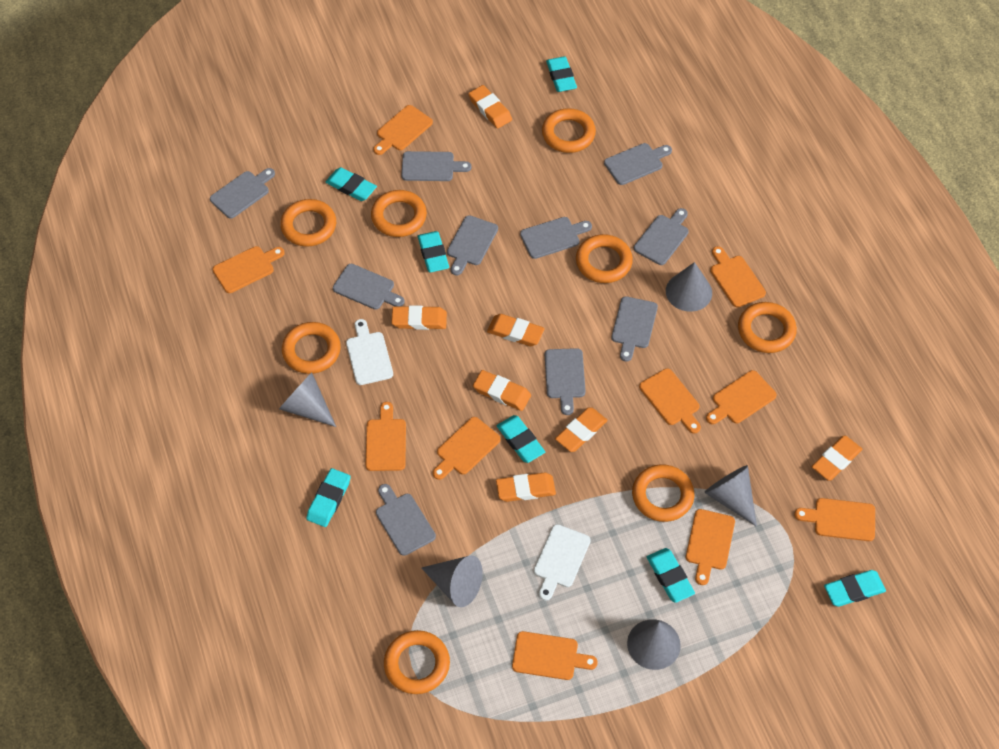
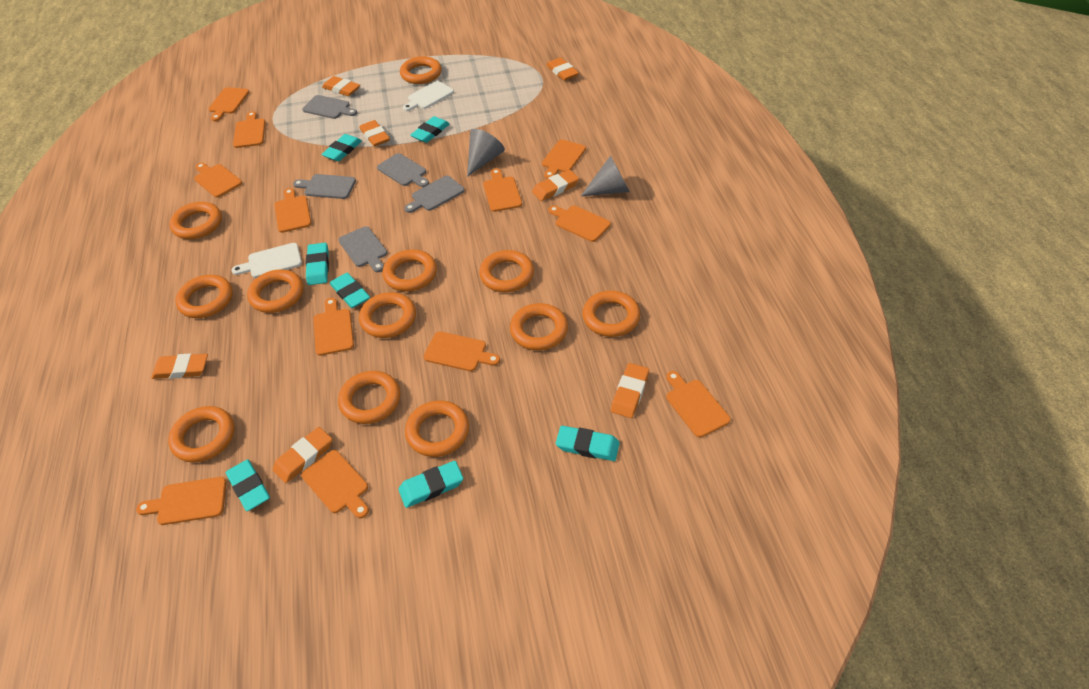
grey cone: 5 -> 2
grey cutting board: 10 -> 5
orange cutting board: 10 -> 12
orange ring: 8 -> 12

